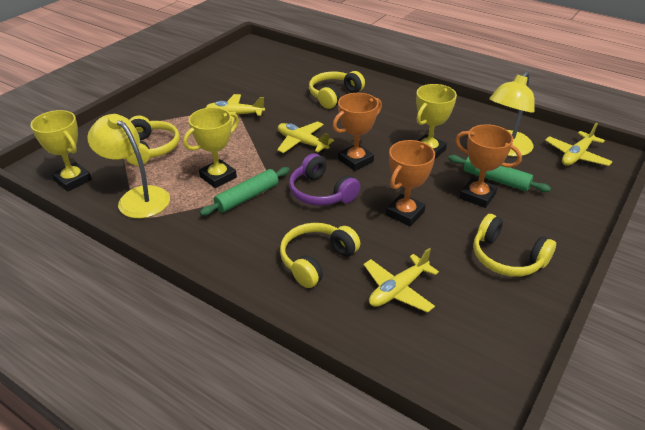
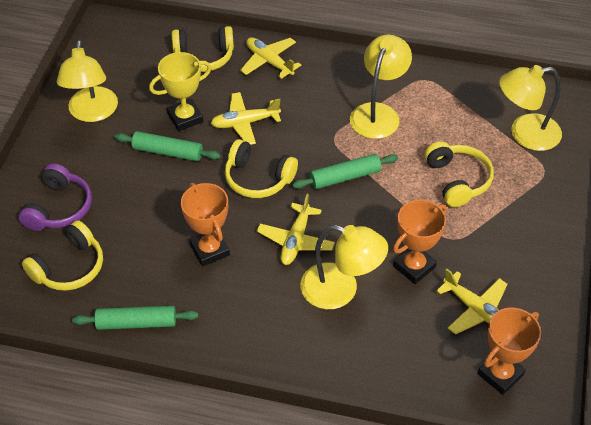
green rolling pin: 2 -> 3
yellow lamp: 2 -> 4
yellow trophy: 3 -> 1

